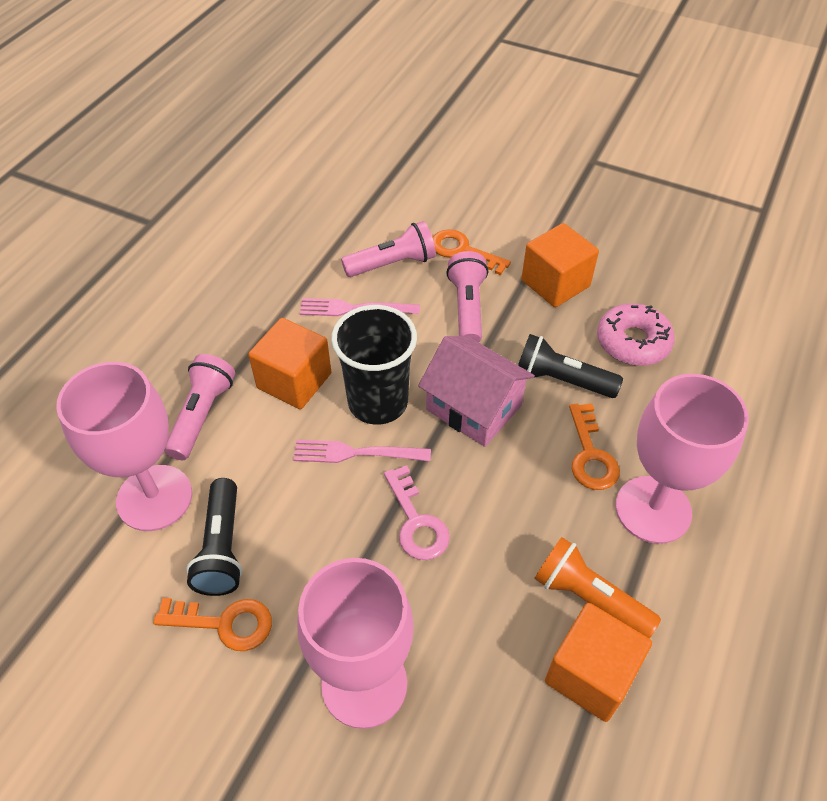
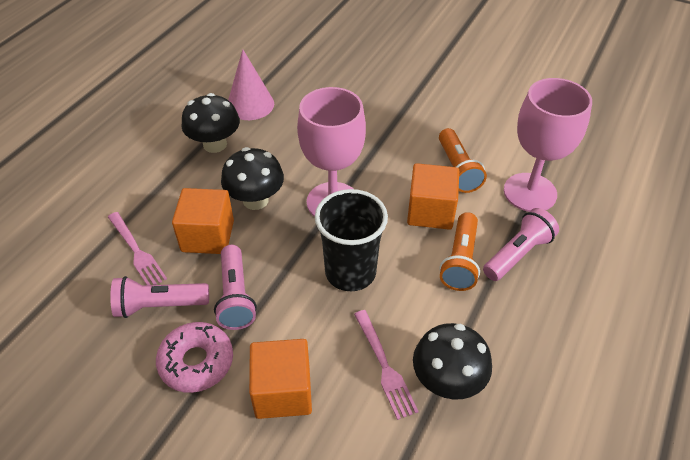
black flashlight: 2 -> 0
black mushroom: 0 -> 3
orange flashlight: 1 -> 2
orange key: 3 -> 0
pink cone: 0 -> 1
pink goblet: 3 -> 2
pink house: 1 -> 0
pink key: 1 -> 0

